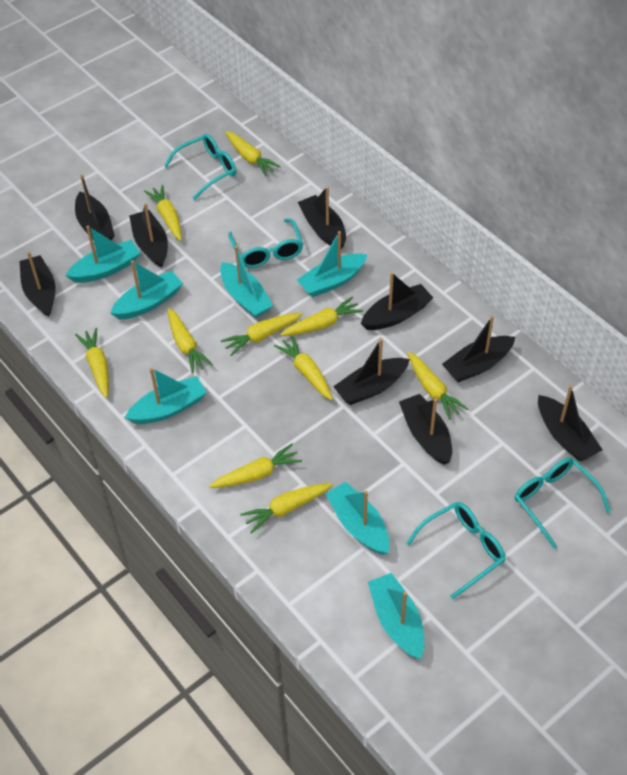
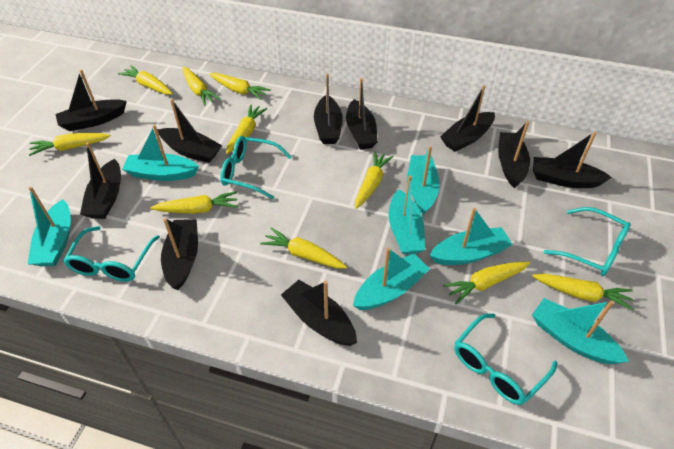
black boat: 9 -> 10

